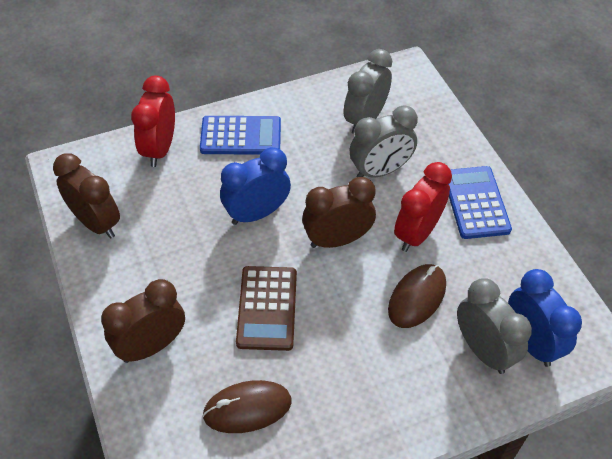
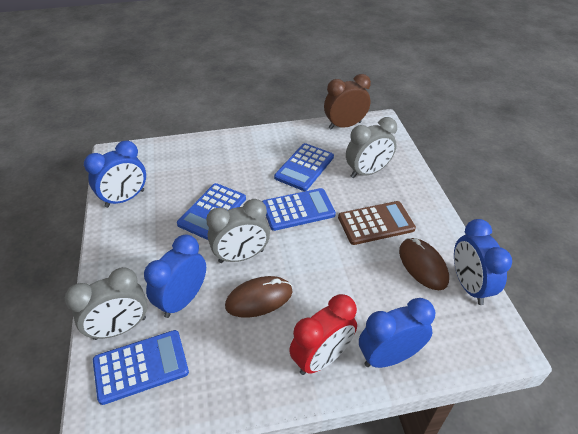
blue calculator: 2 -> 4
blue clock: 2 -> 4
brown clock: 3 -> 1
red clock: 2 -> 1

